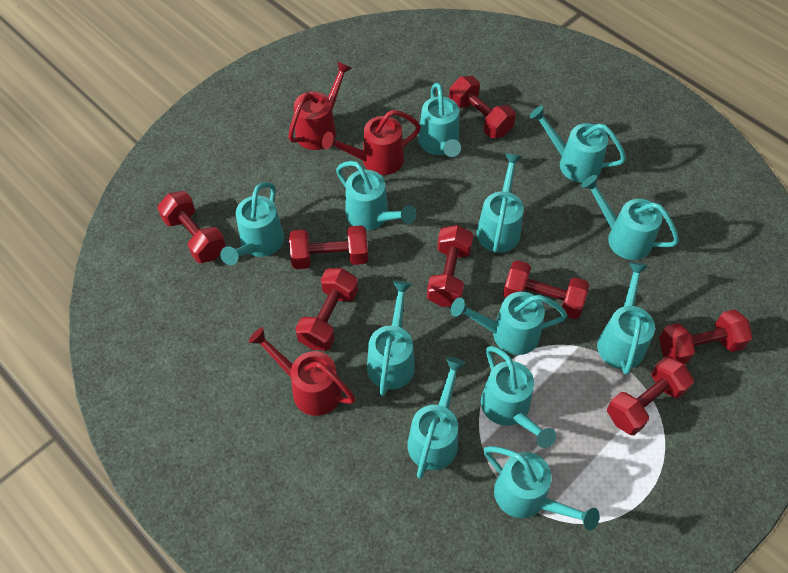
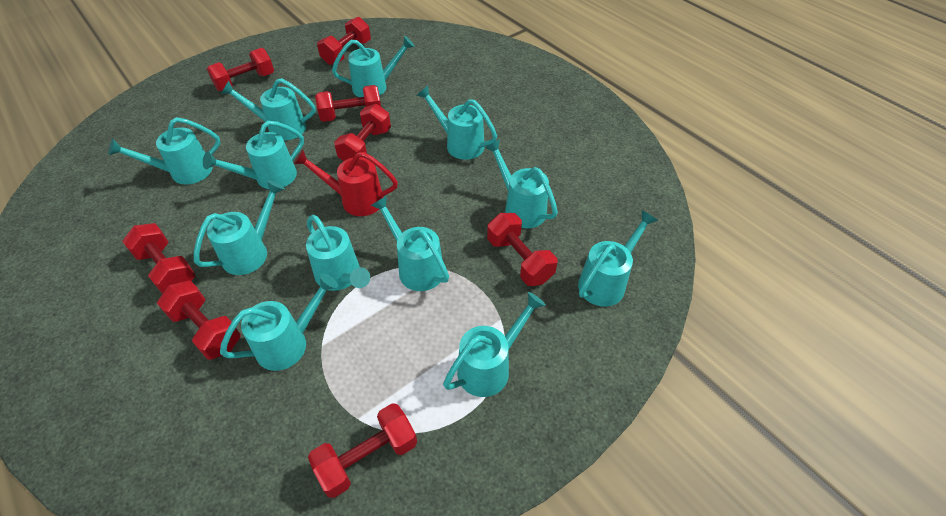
red watering can: 3 -> 1

